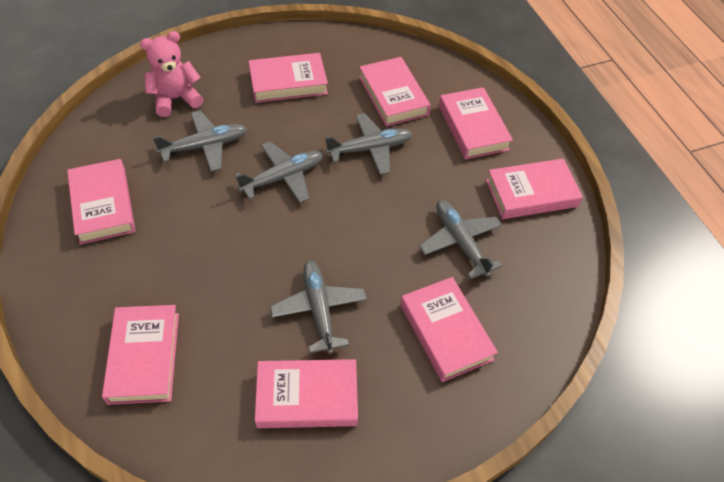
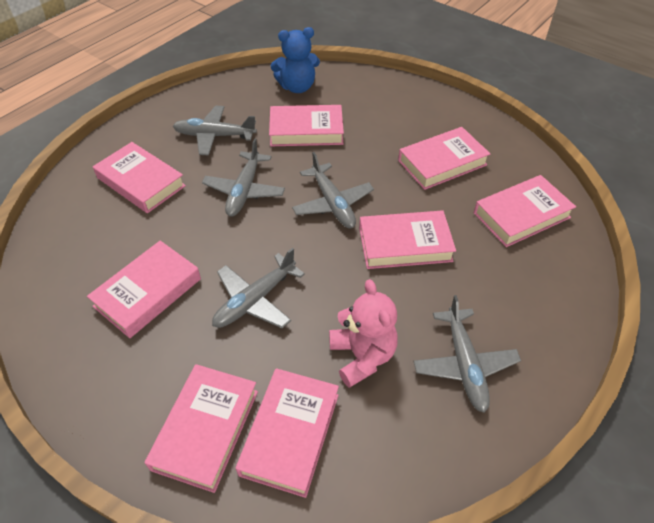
blue teddy bear: 0 -> 1

